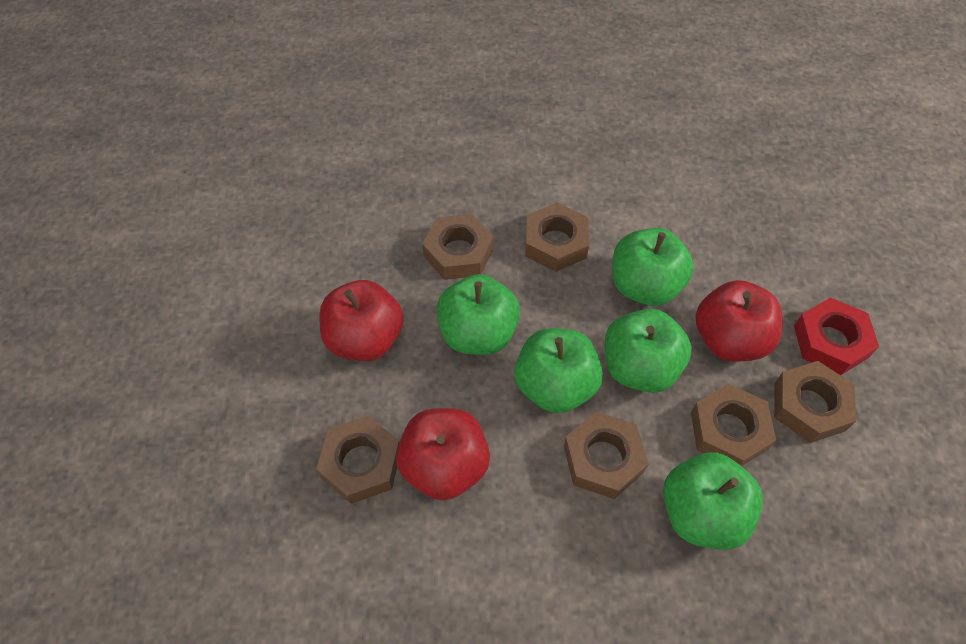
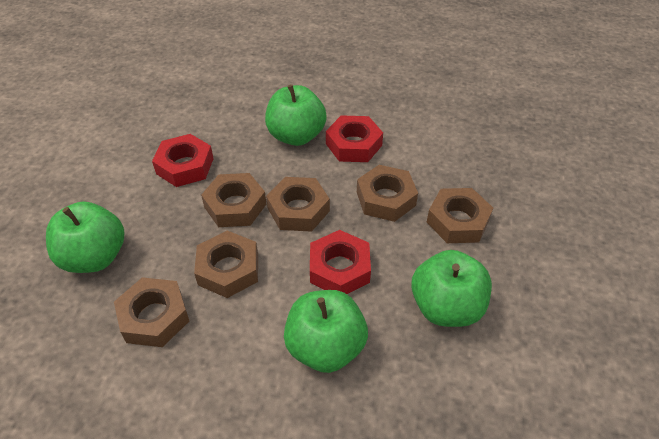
green apple: 5 -> 4
red apple: 3 -> 0
red nut: 1 -> 3

